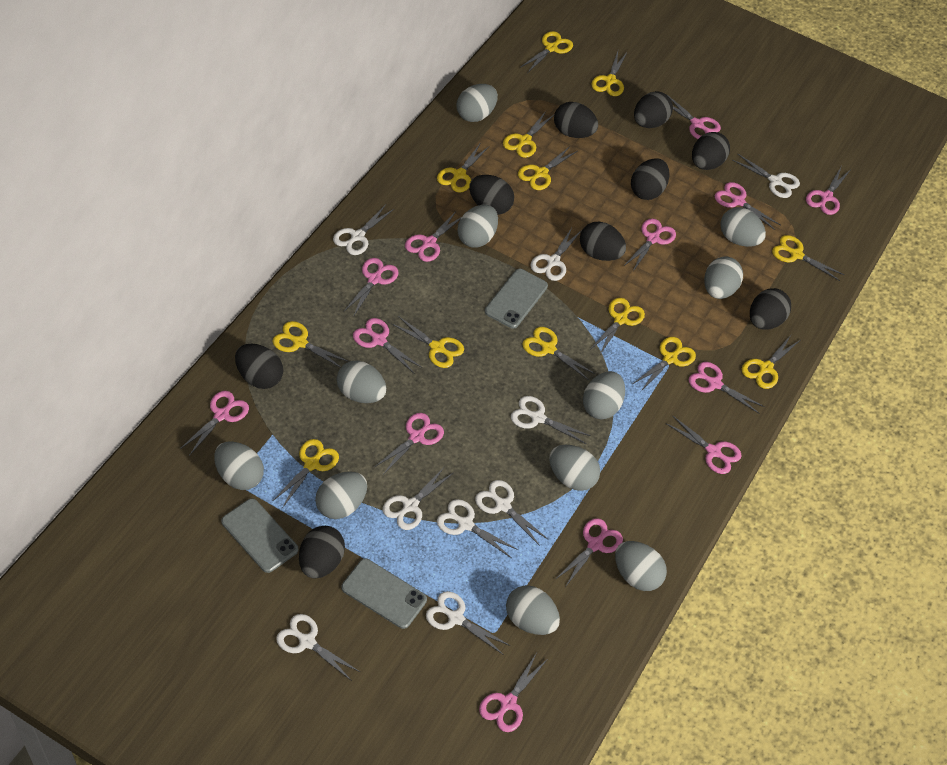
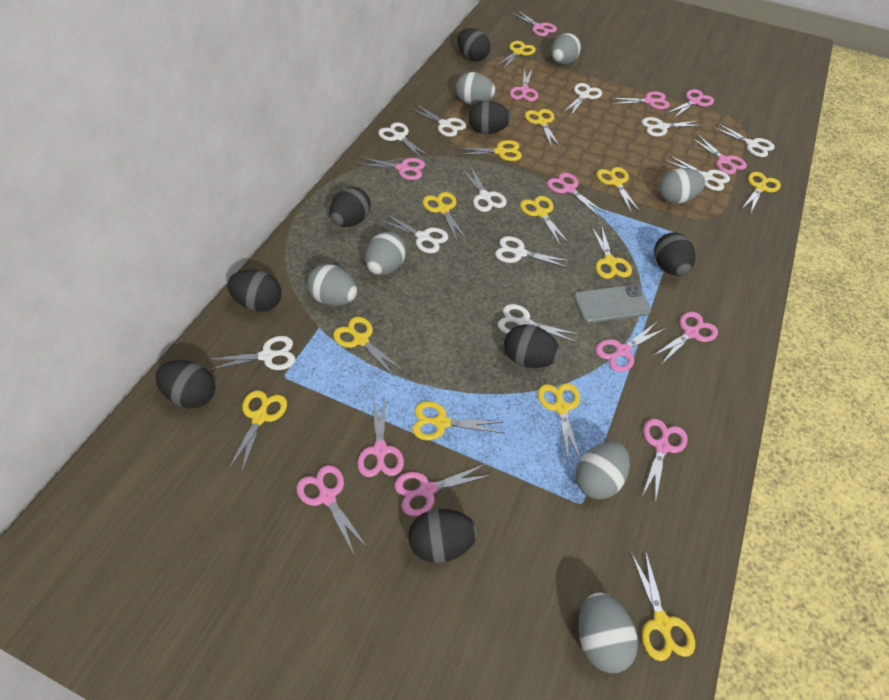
black egg: 9 -> 8
grey egg: 11 -> 7
grey phone: 3 -> 1
white scissors: 9 -> 11

